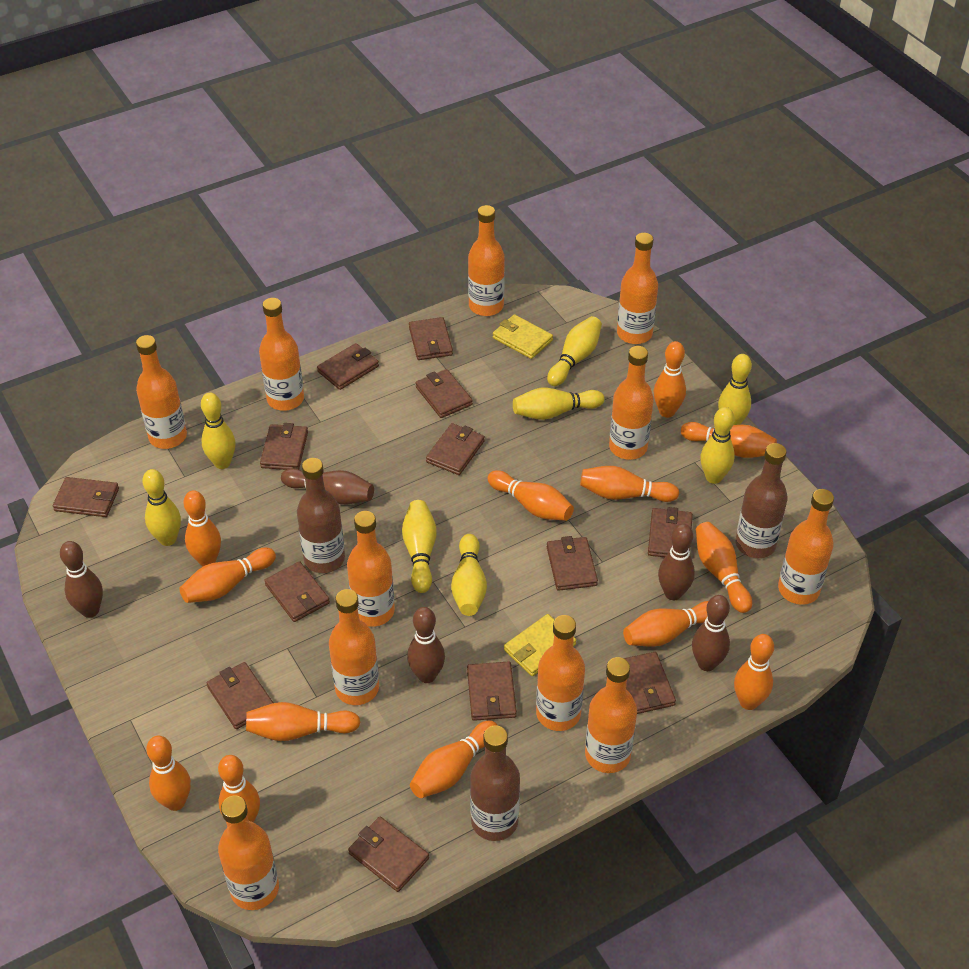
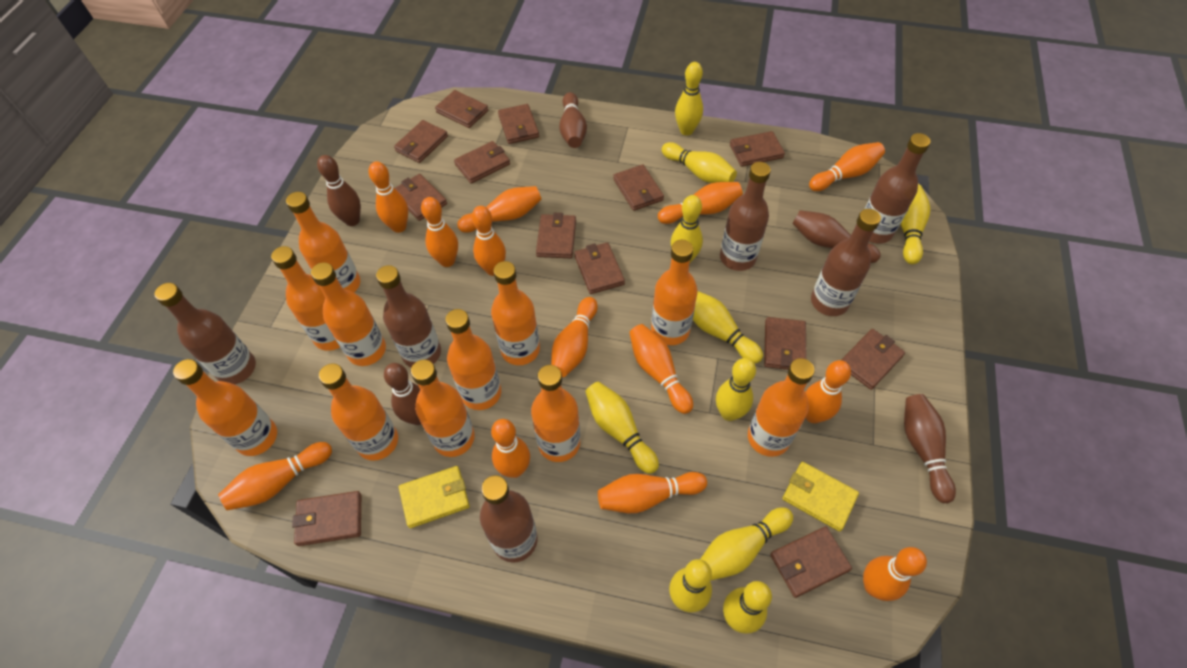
brown bottle: 3 -> 6
yellow bowling pin: 8 -> 10

